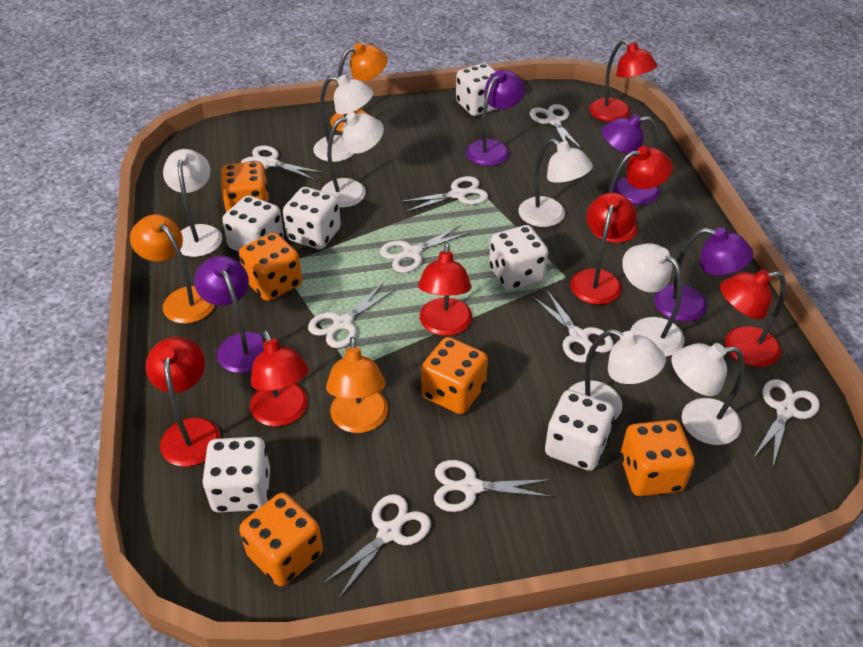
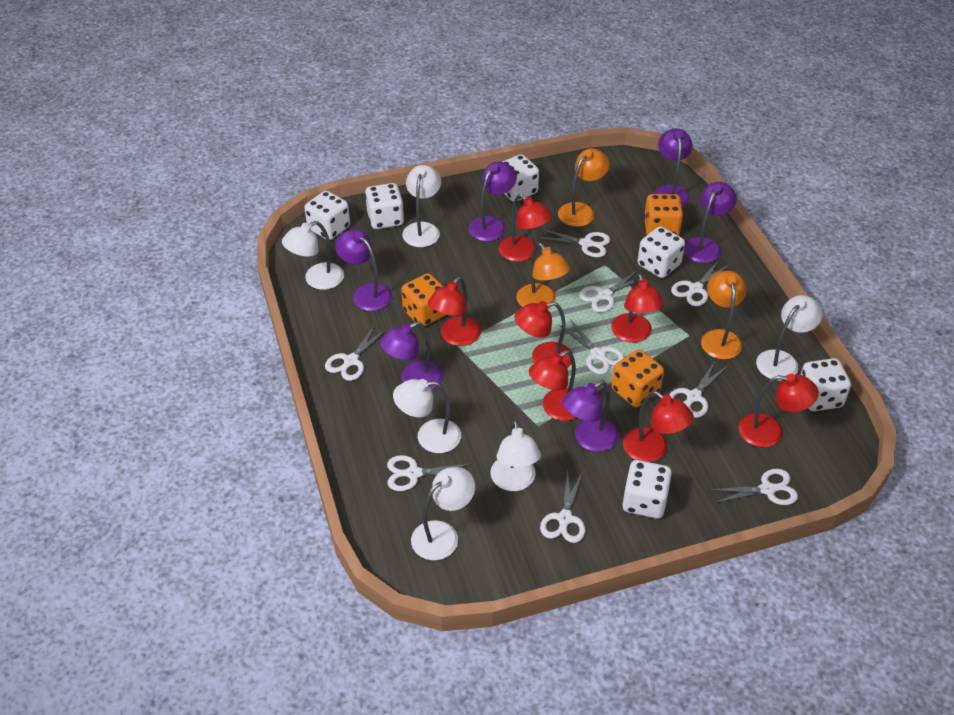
orange dice: 5 -> 3
purple lamp: 4 -> 6
white lamp: 7 -> 6

